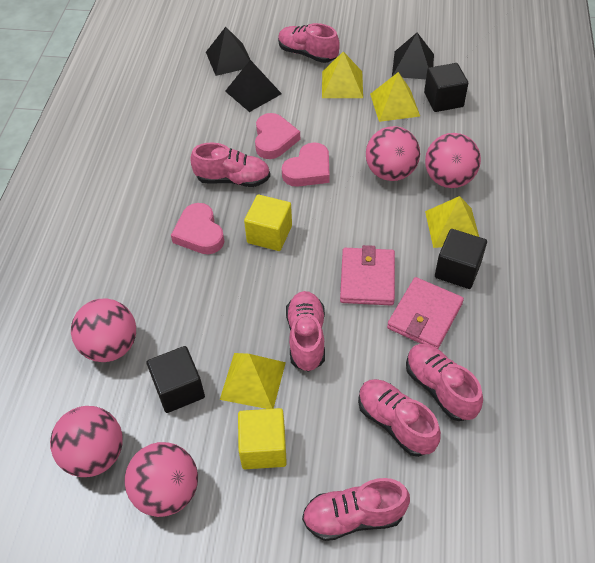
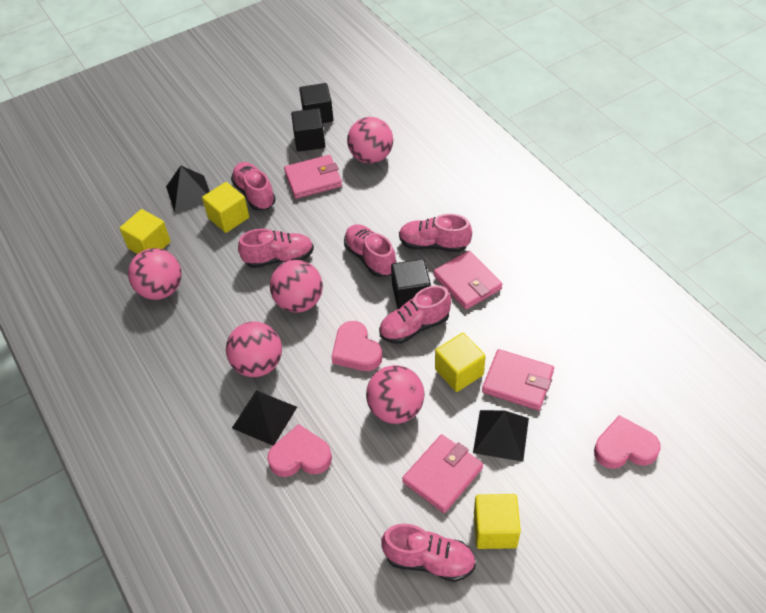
pink wallet: 2 -> 4
yellow cube: 2 -> 4
yellow pyramid: 4 -> 0

